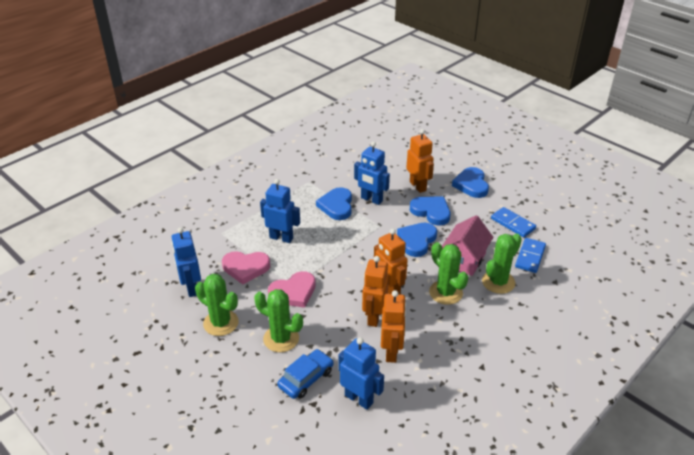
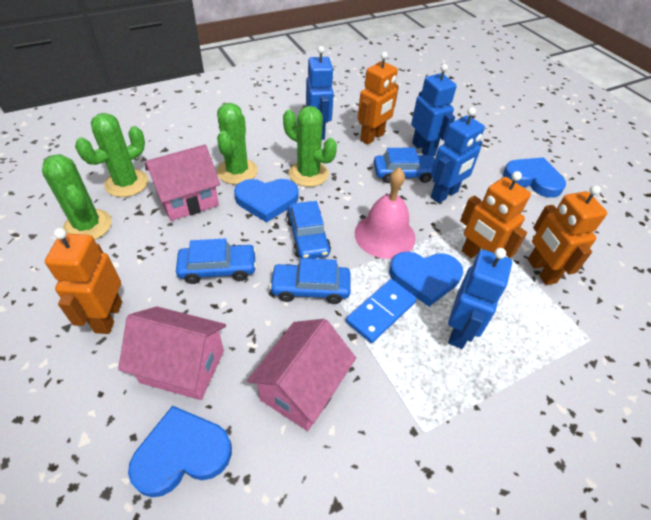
blue car: 1 -> 4
blue domino: 2 -> 1
pink bell: 0 -> 1
pink heart: 2 -> 0
pink house: 1 -> 3

